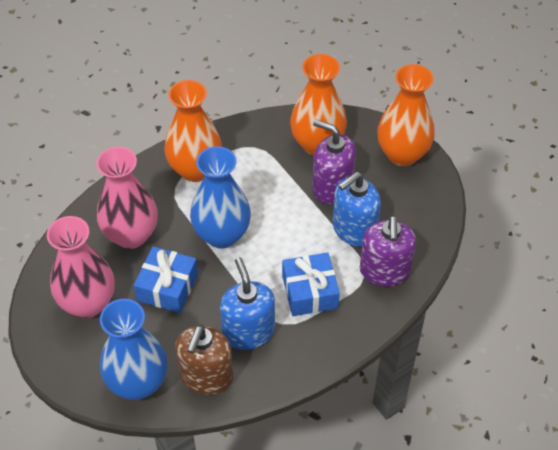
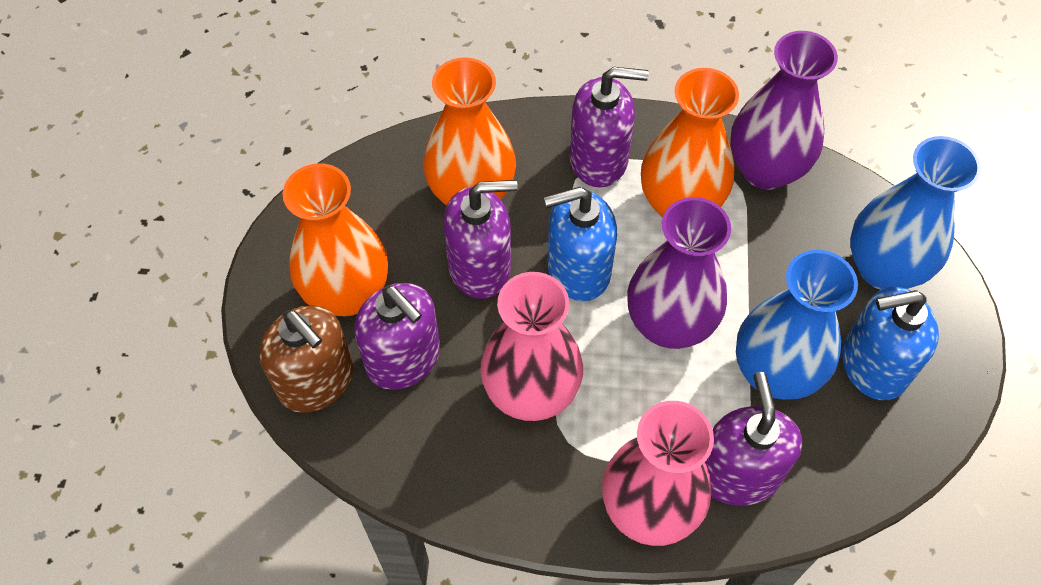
blue gift: 2 -> 0
purple soap dispenser: 2 -> 4
purple vase: 0 -> 2

